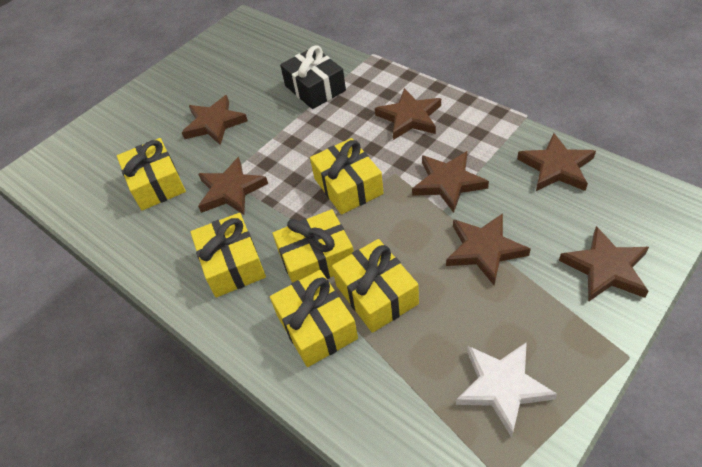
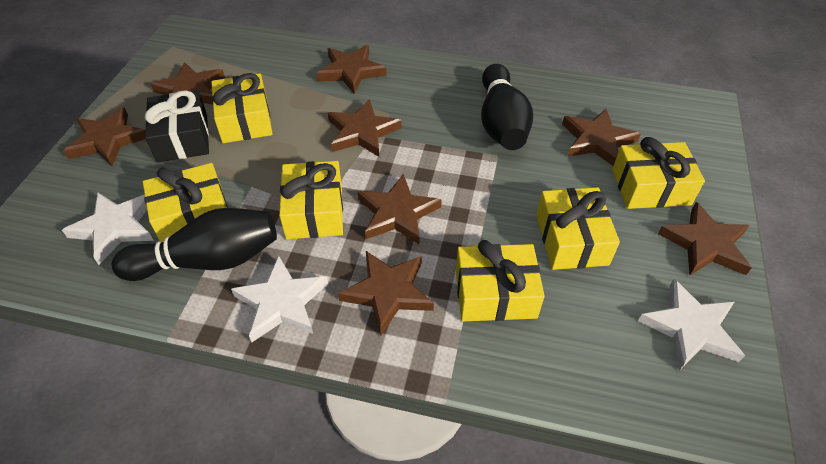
black bowling pin: 0 -> 2
brown star: 7 -> 8
white star: 1 -> 3

